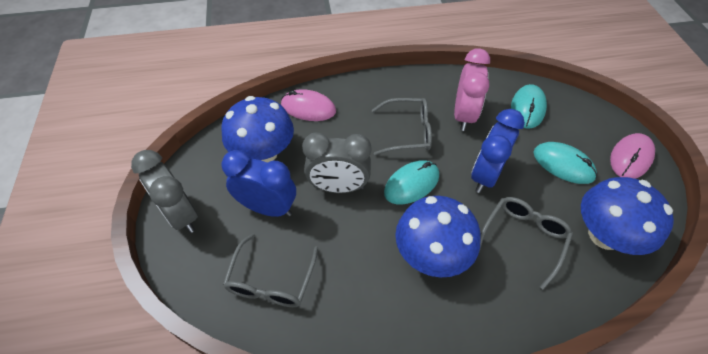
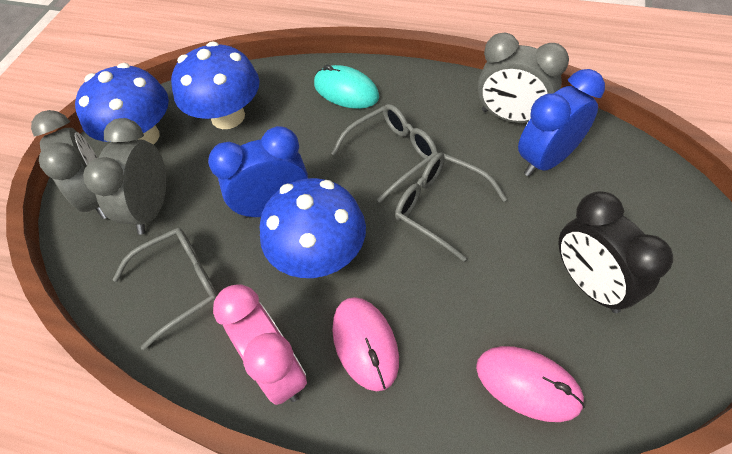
black clock: 0 -> 1
grey clock: 2 -> 3
turquoise mouse: 3 -> 1

